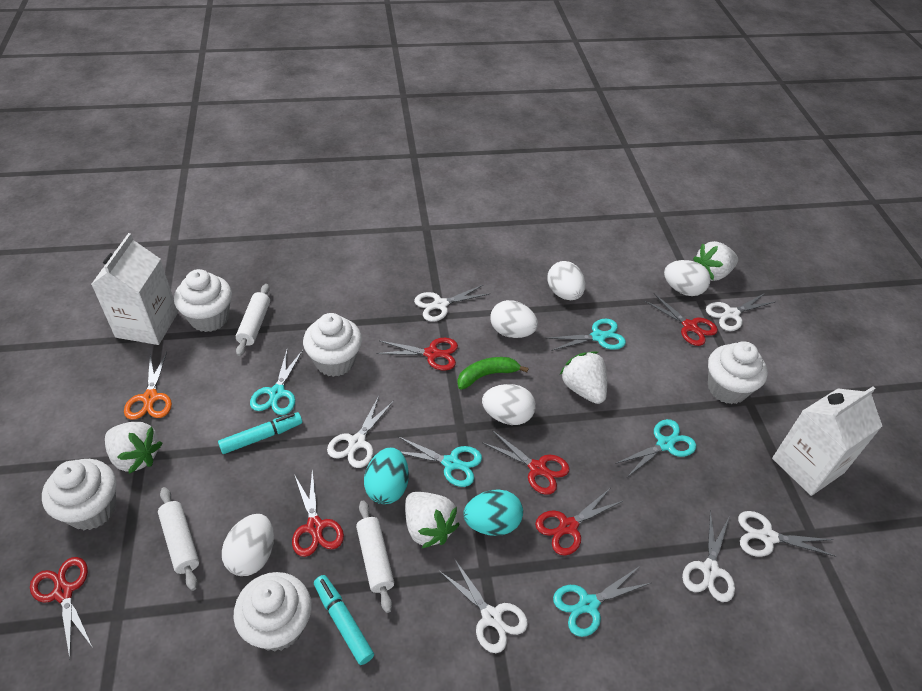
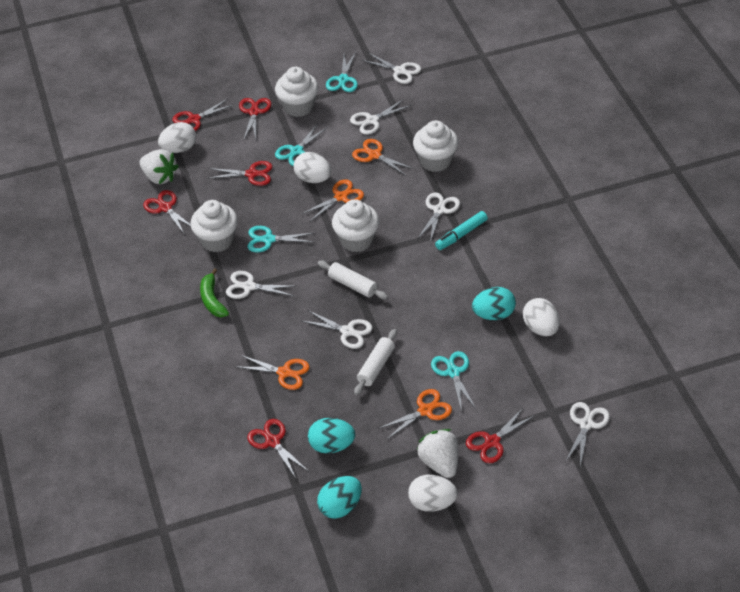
orange scissors: 1 -> 4
turquoise egg: 2 -> 3
turquoise marker: 2 -> 1
turquoise scissors: 5 -> 4
white carton: 2 -> 0
white cupcake: 5 -> 4
white egg: 5 -> 4
white rolling pin: 3 -> 2
white strawberry: 4 -> 2

